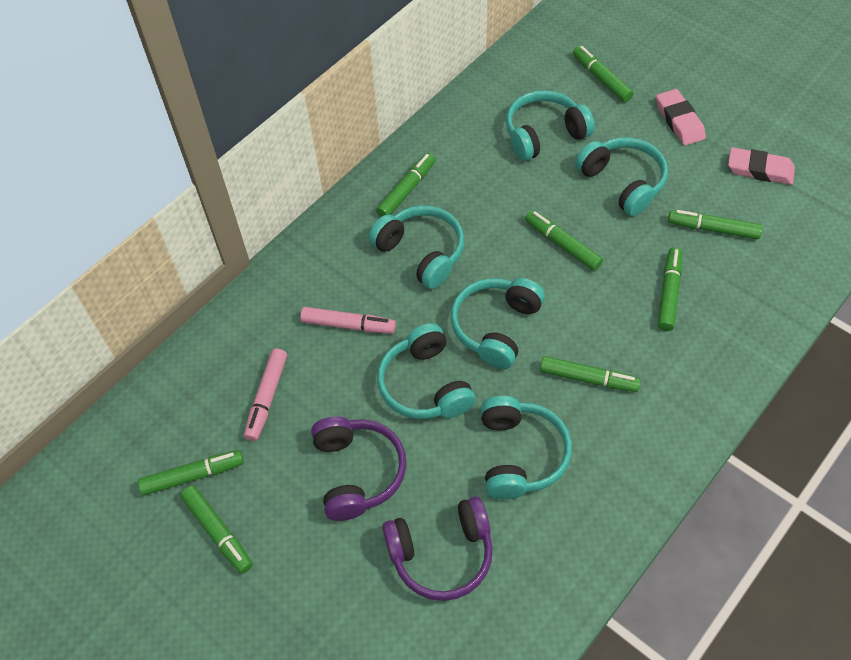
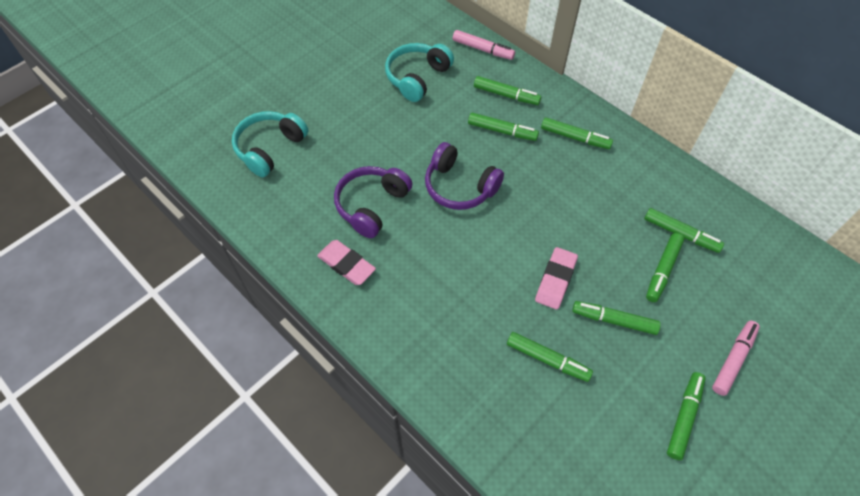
turquoise headphones: 6 -> 2

